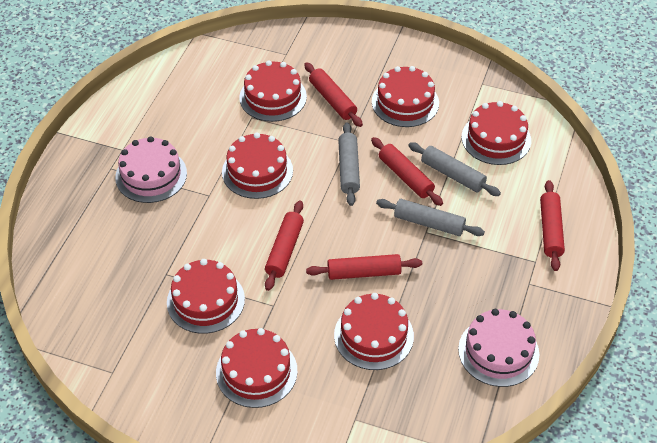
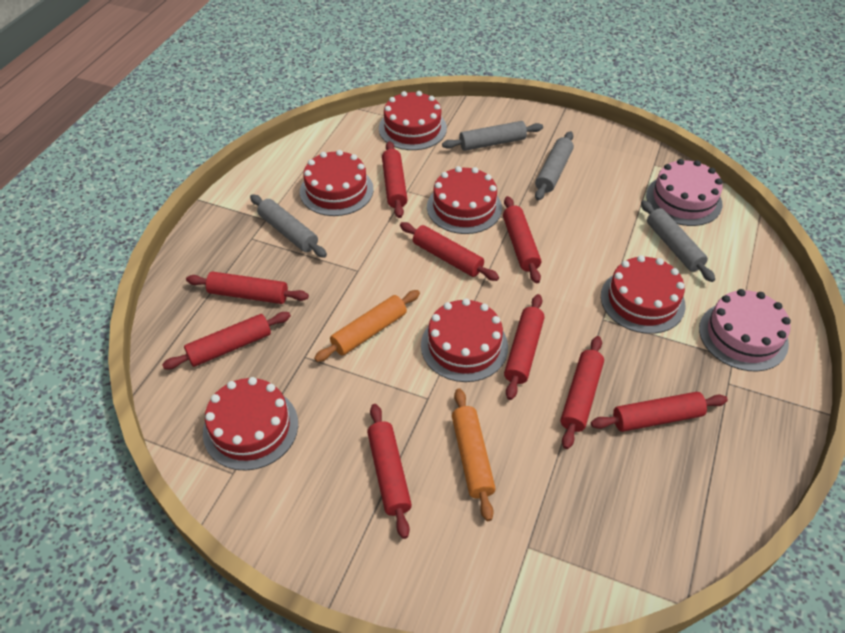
grey rolling pin: 3 -> 4
orange rolling pin: 0 -> 2
red cake: 7 -> 6
red rolling pin: 5 -> 9

